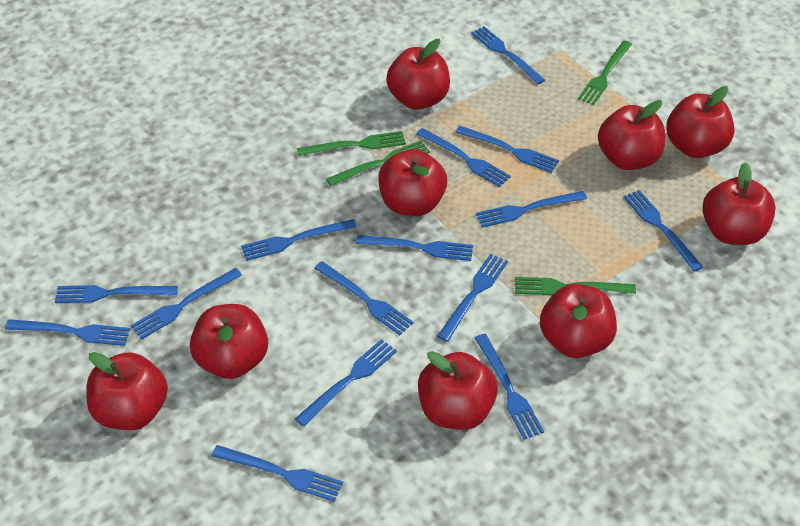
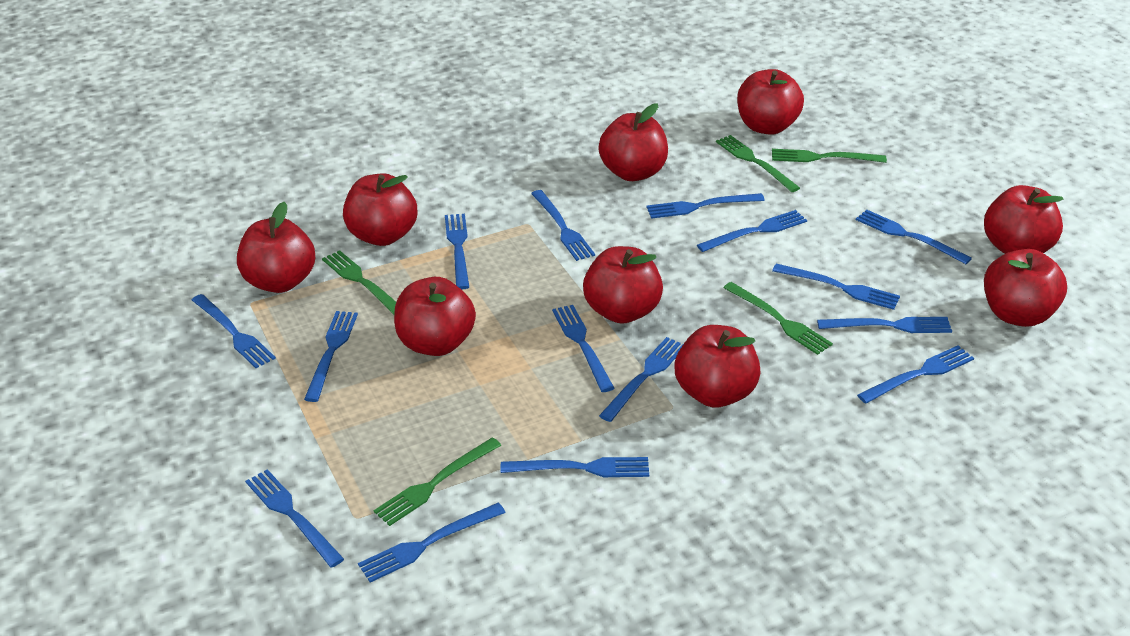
green fork: 4 -> 5

